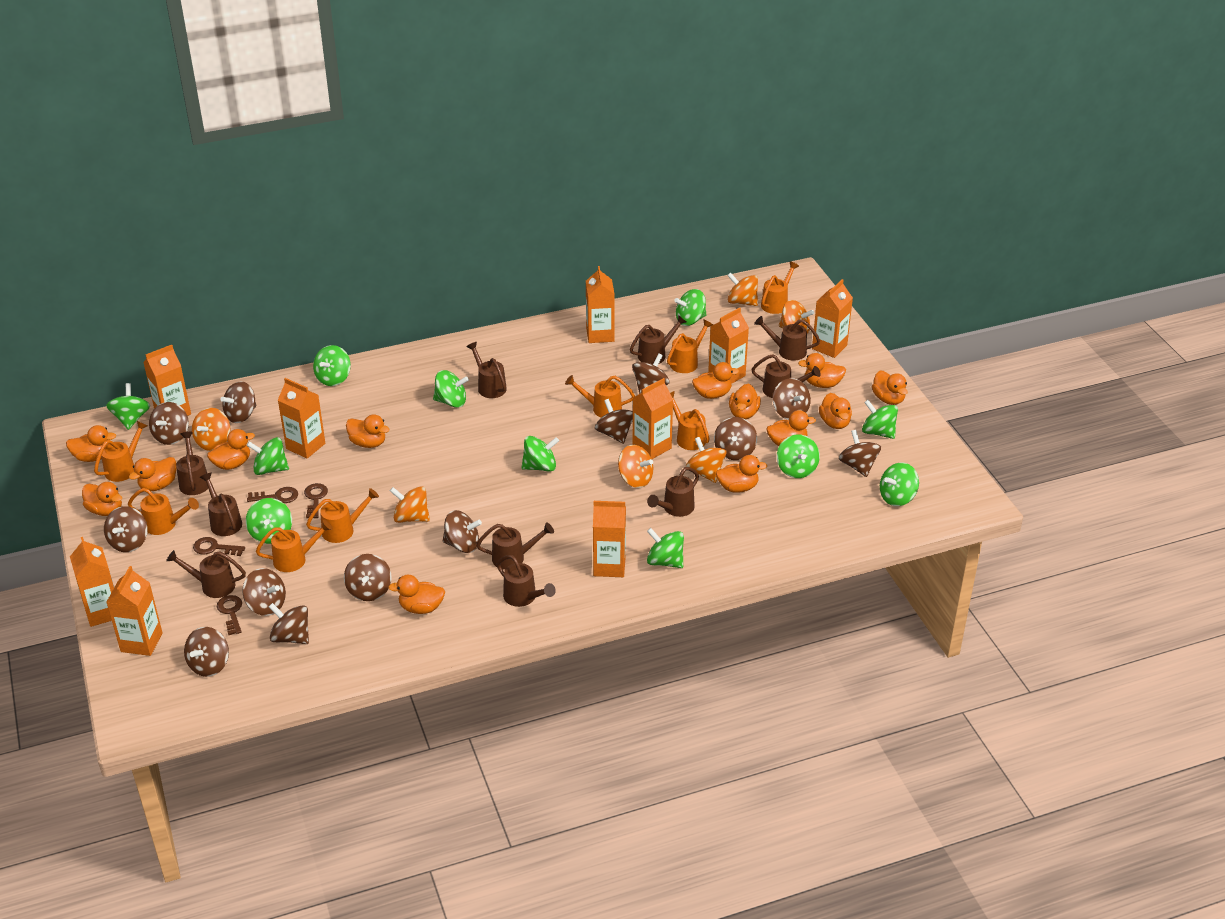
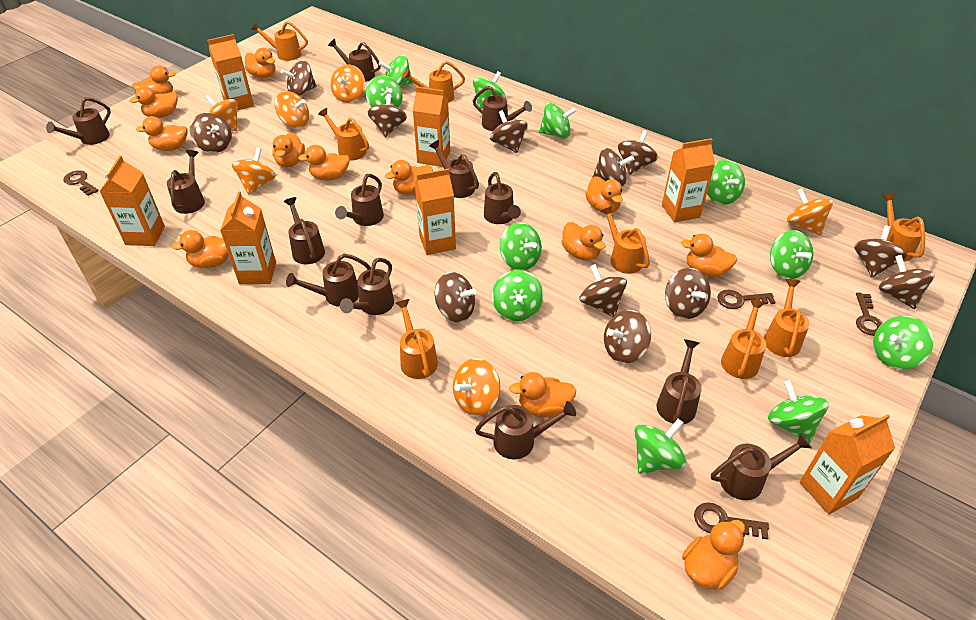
brown spinning top: 13 -> 12
brown watering can: 10 -> 13
orange carton: 9 -> 7

